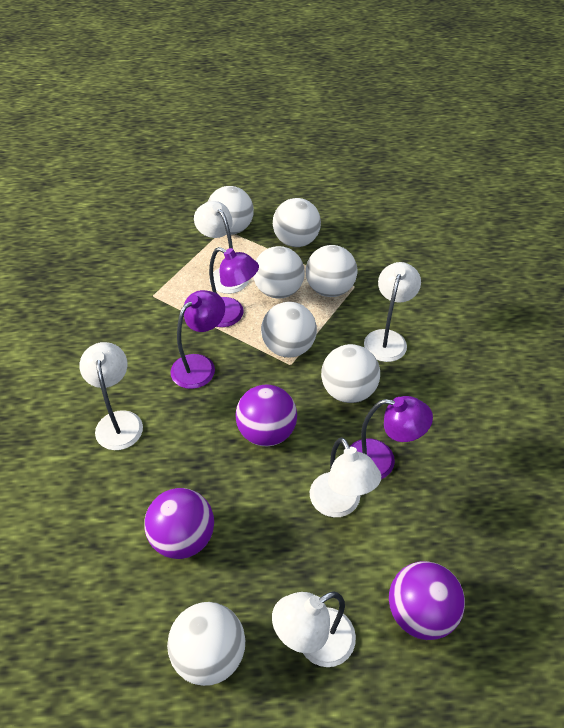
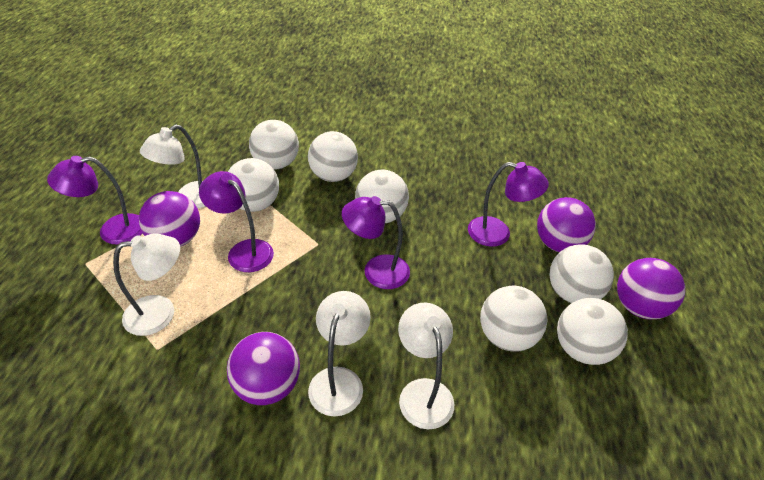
purple ball: 3 -> 4
purple lamp: 3 -> 4
white lamp: 5 -> 4

